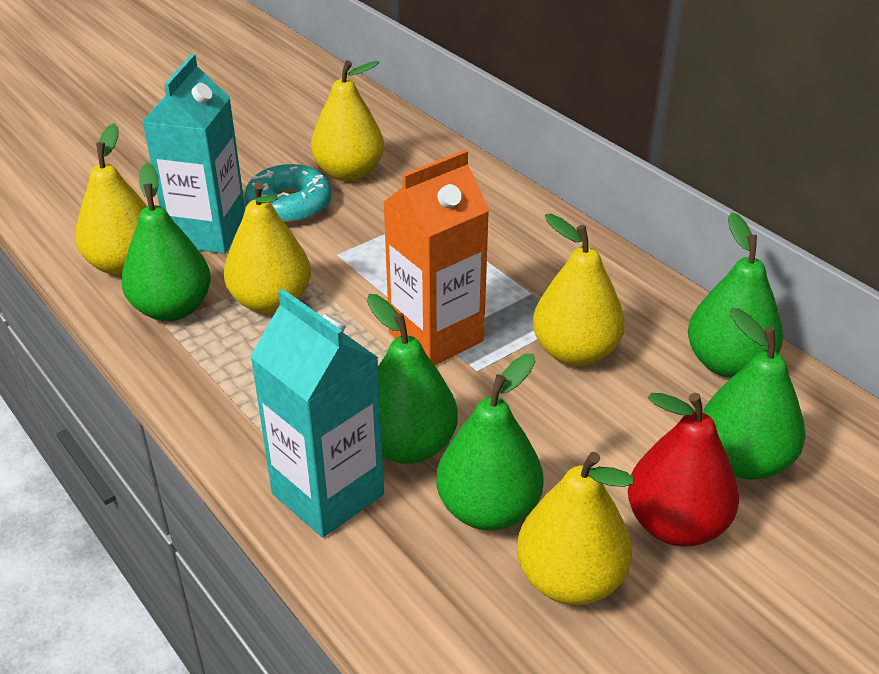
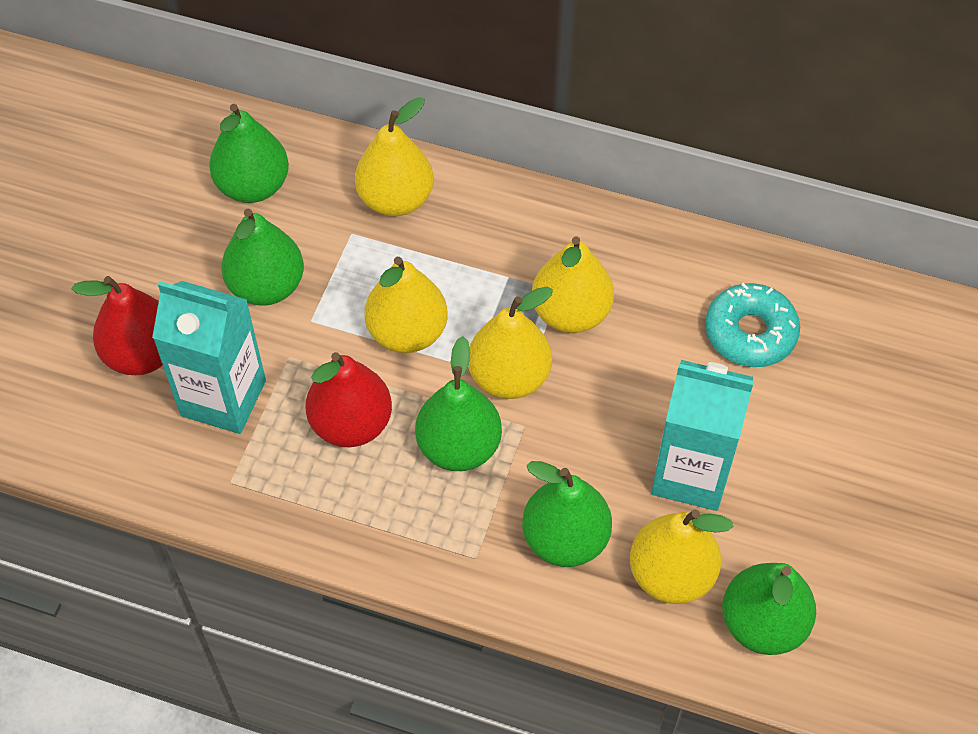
orange carton: 1 -> 0
red pear: 1 -> 2

